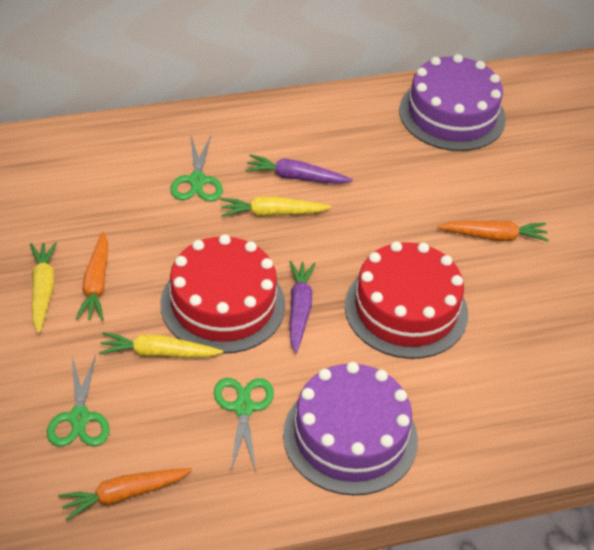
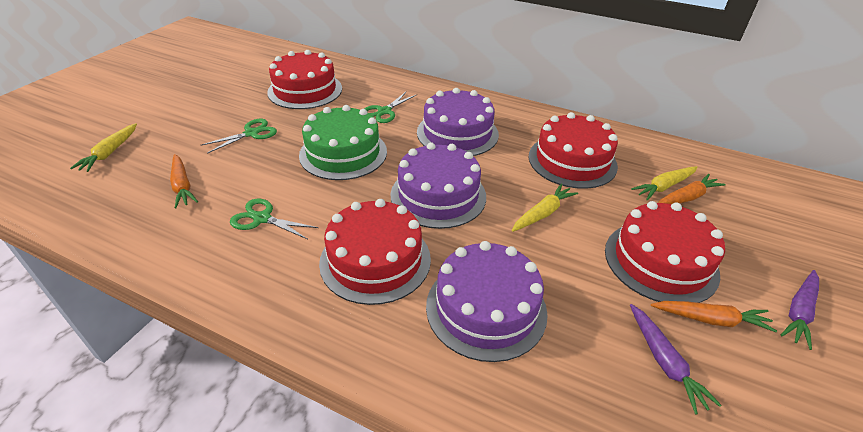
green cake: 0 -> 1
purple cake: 2 -> 3
red cake: 2 -> 4

